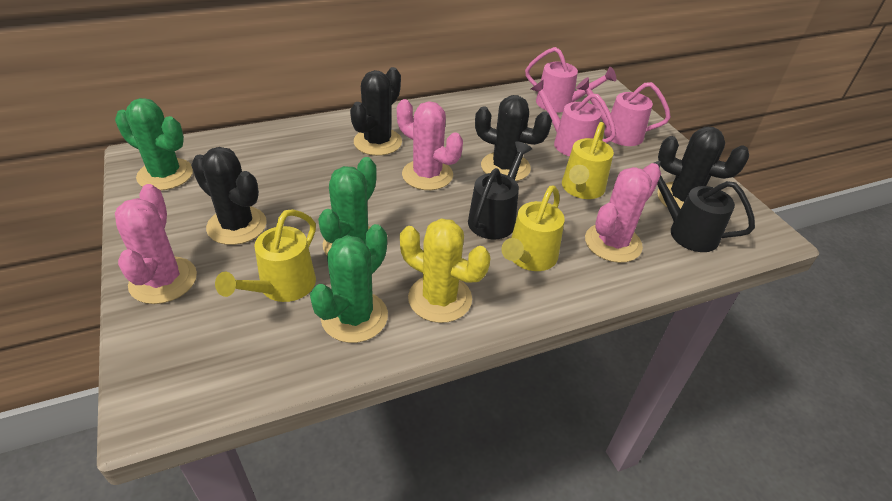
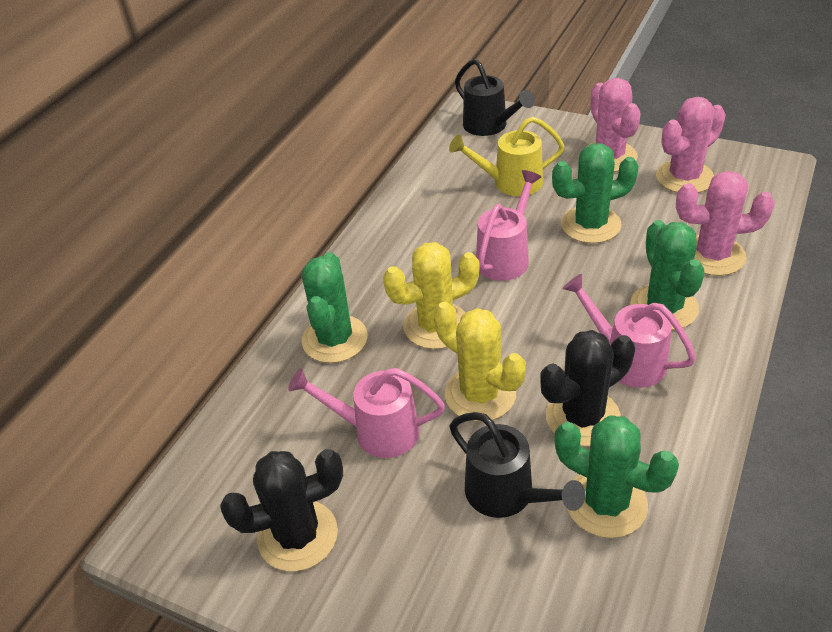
black cactus: 4 -> 2
green cactus: 3 -> 4
yellow cactus: 1 -> 2
yellow watering can: 3 -> 1

